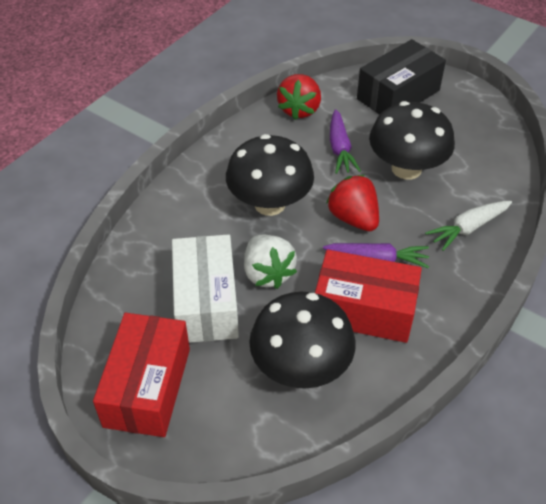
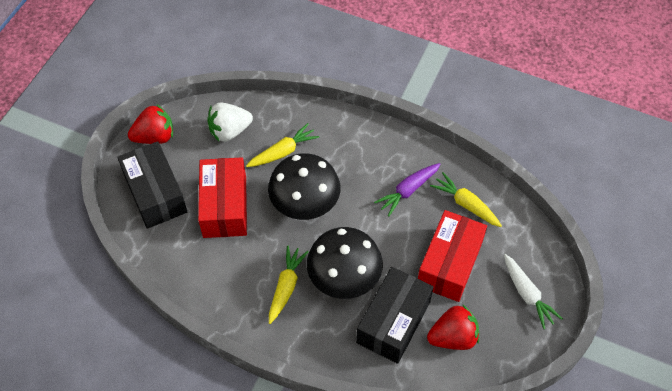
black box: 1 -> 2
black mushroom: 3 -> 2
purple carrot: 2 -> 1
white box: 1 -> 0
yellow carrot: 0 -> 3

